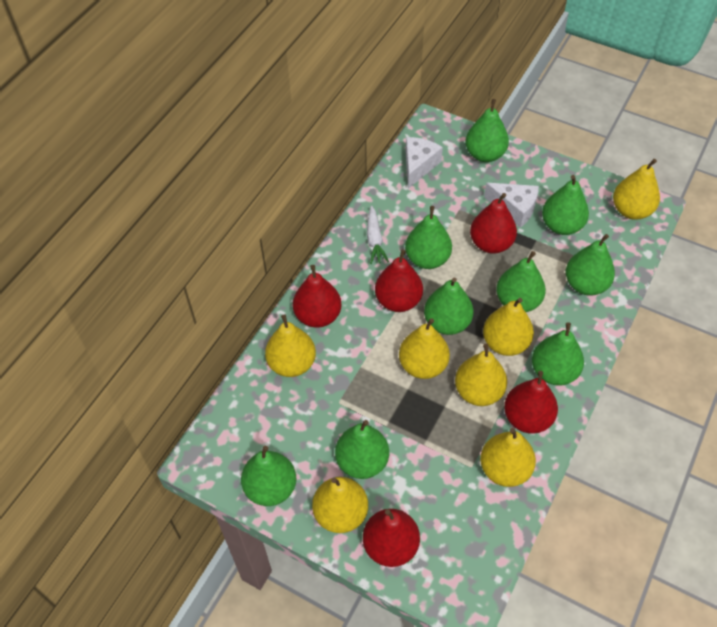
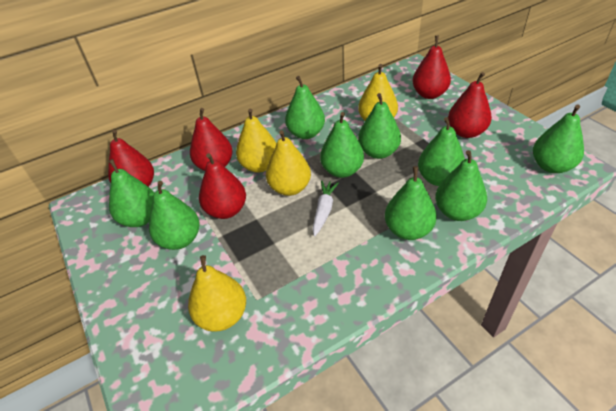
white cheese: 2 -> 0
yellow pear: 7 -> 4

